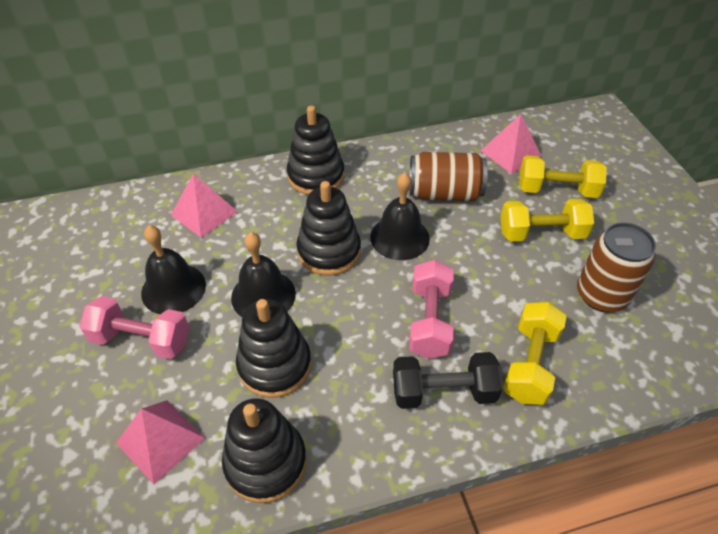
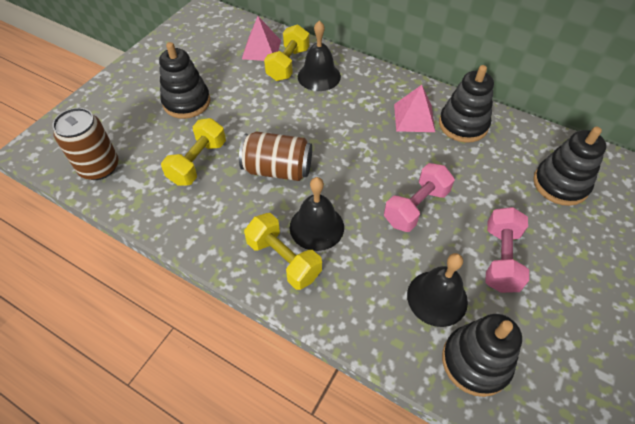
black dumbbell: 1 -> 0
pink pyramid: 3 -> 2

